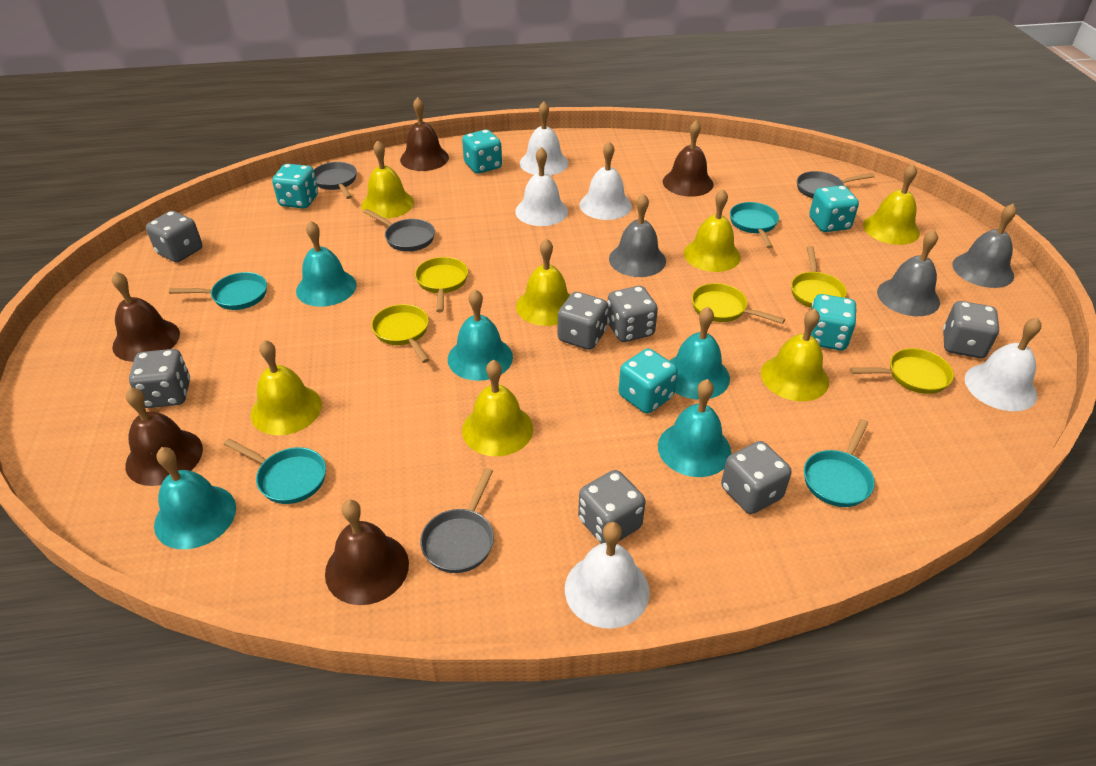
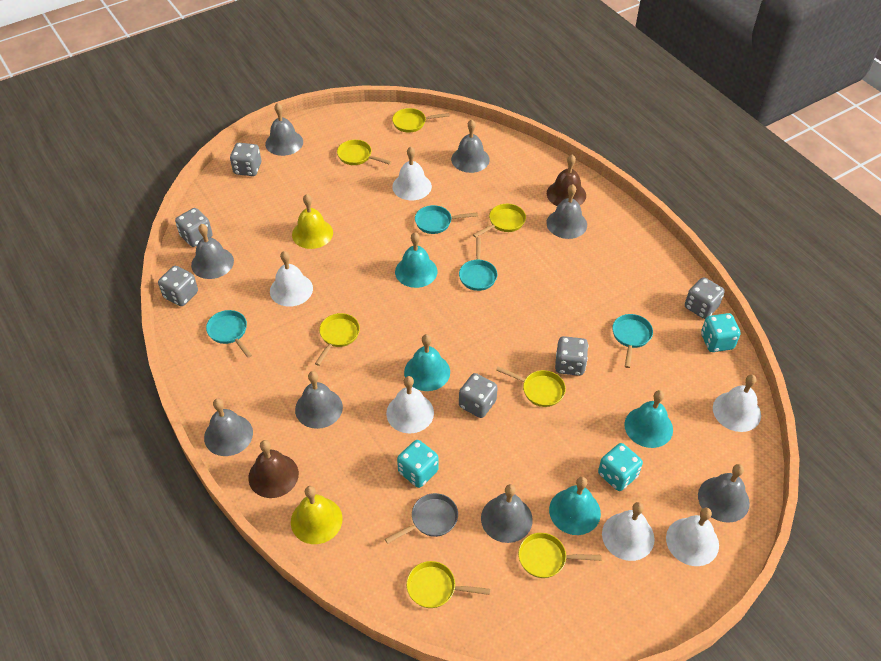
brown bell: 5 -> 2
grey bell: 3 -> 8
grey dice: 7 -> 6
grey pan: 4 -> 1
turquoise bell: 5 -> 4
turquoise dice: 5 -> 3
white bell: 5 -> 6
yellow bell: 7 -> 2
yellow pan: 5 -> 7

